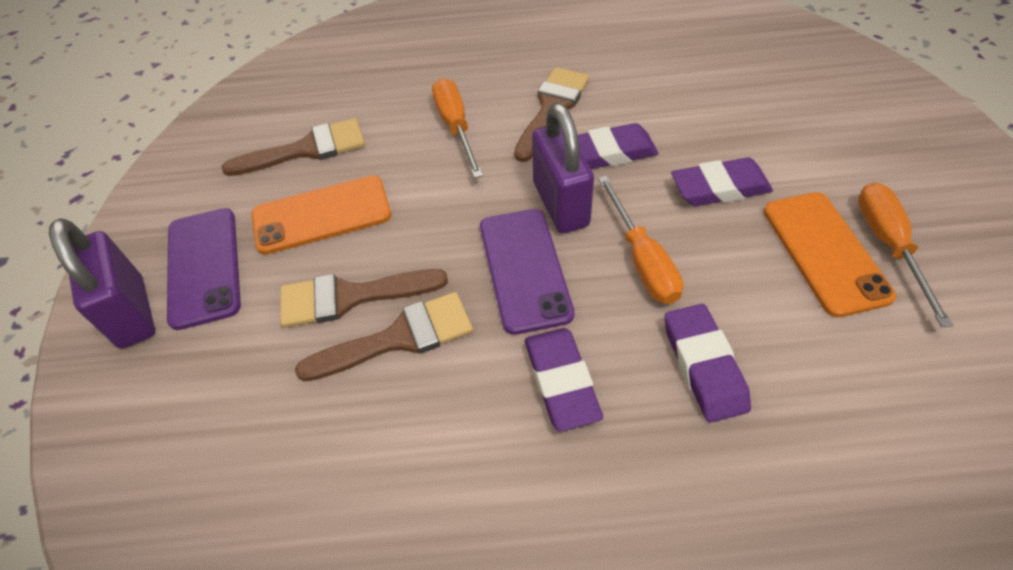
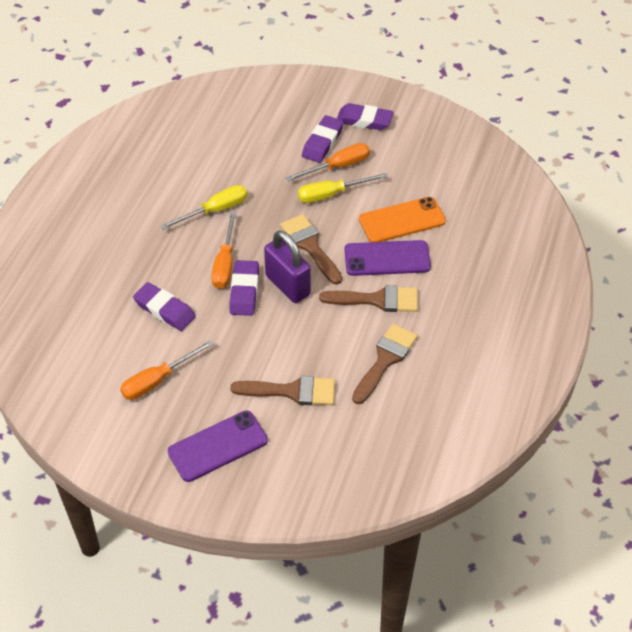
orange phone: 2 -> 1
purple padlock: 2 -> 1
yellow screwdriver: 0 -> 2

